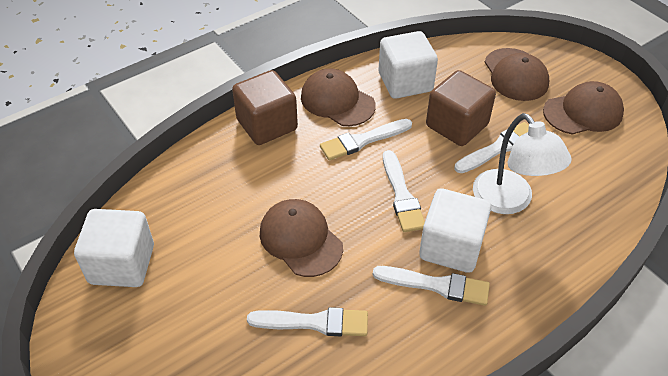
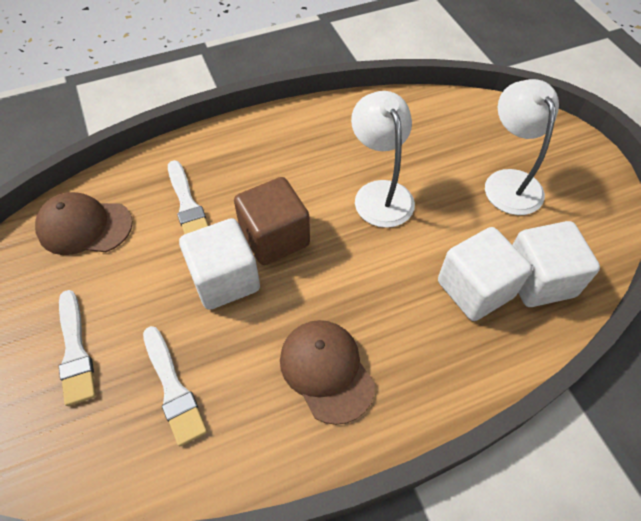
brown cap: 4 -> 2
brown cube: 2 -> 1
white brush: 5 -> 3
white lamp: 1 -> 2

